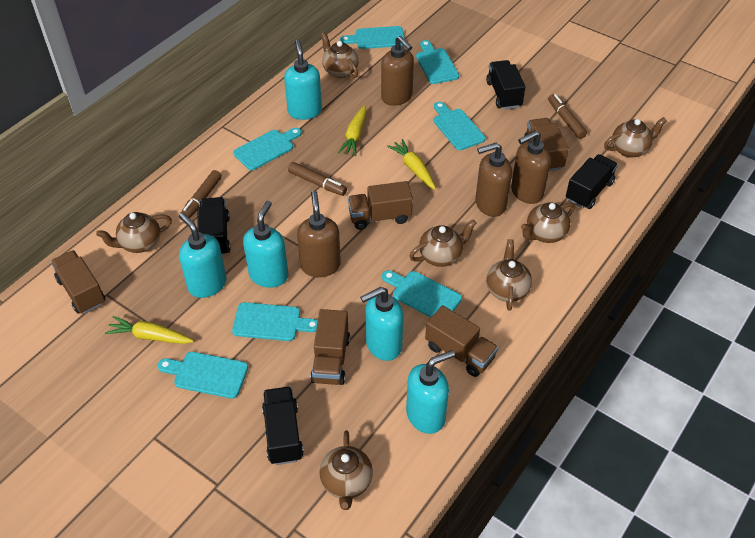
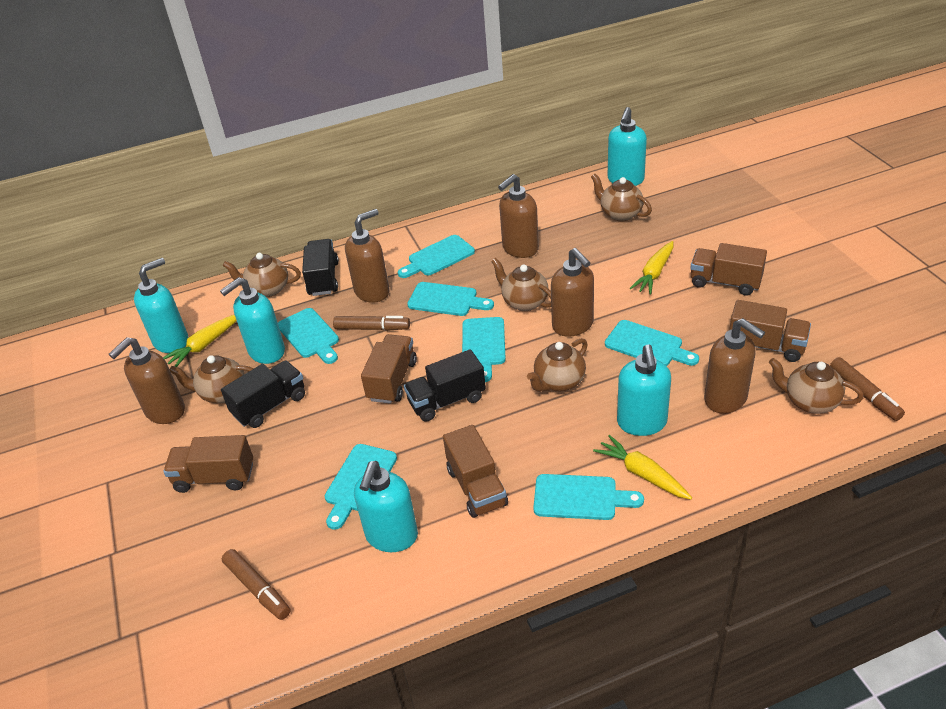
black truck: 4 -> 3
brown soap dispenser: 4 -> 5
brown teapot: 7 -> 6

